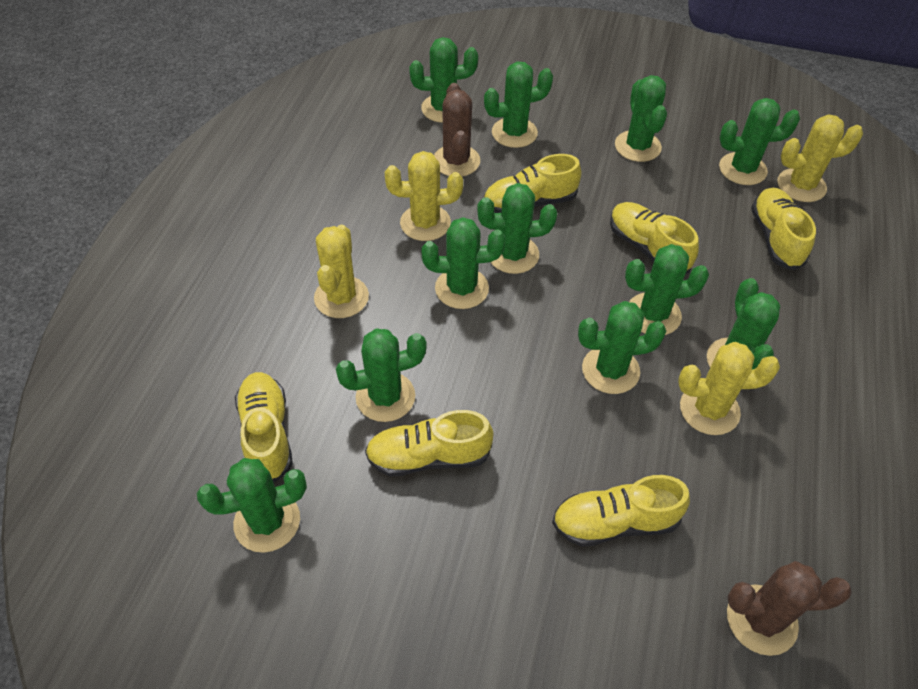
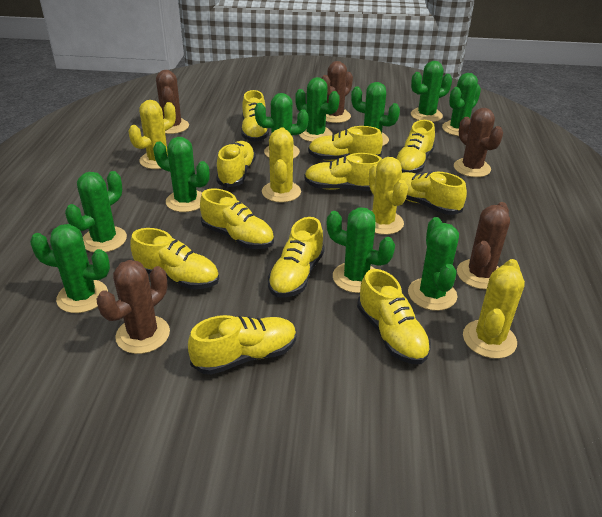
brown cactus: 2 -> 5
green cactus: 11 -> 10
yellow shoe: 6 -> 11

